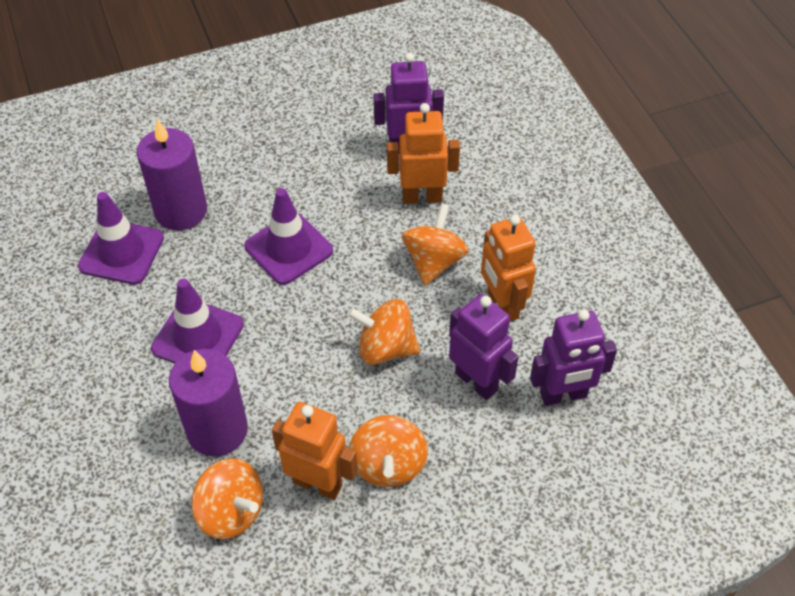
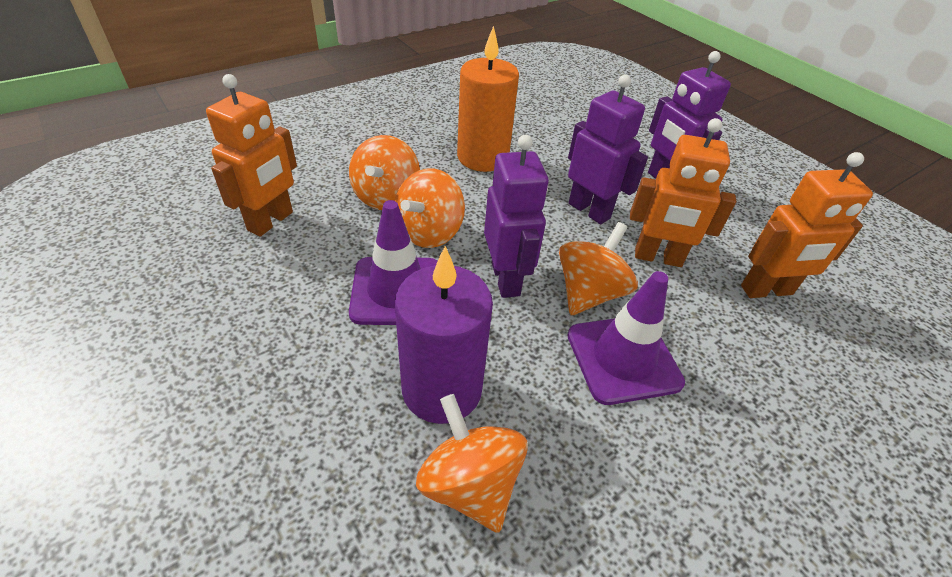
orange candle: 0 -> 1
purple candle: 2 -> 1
purple traffic cone: 3 -> 2

